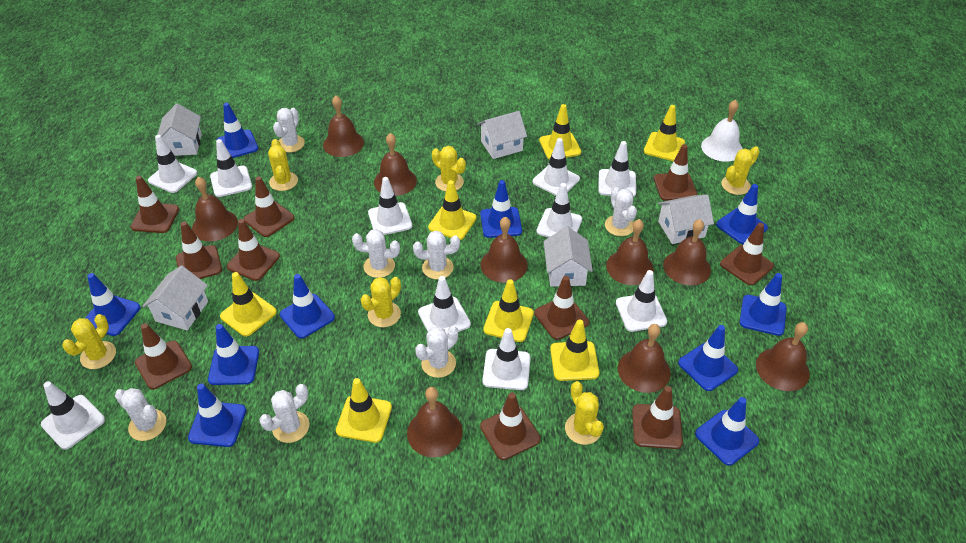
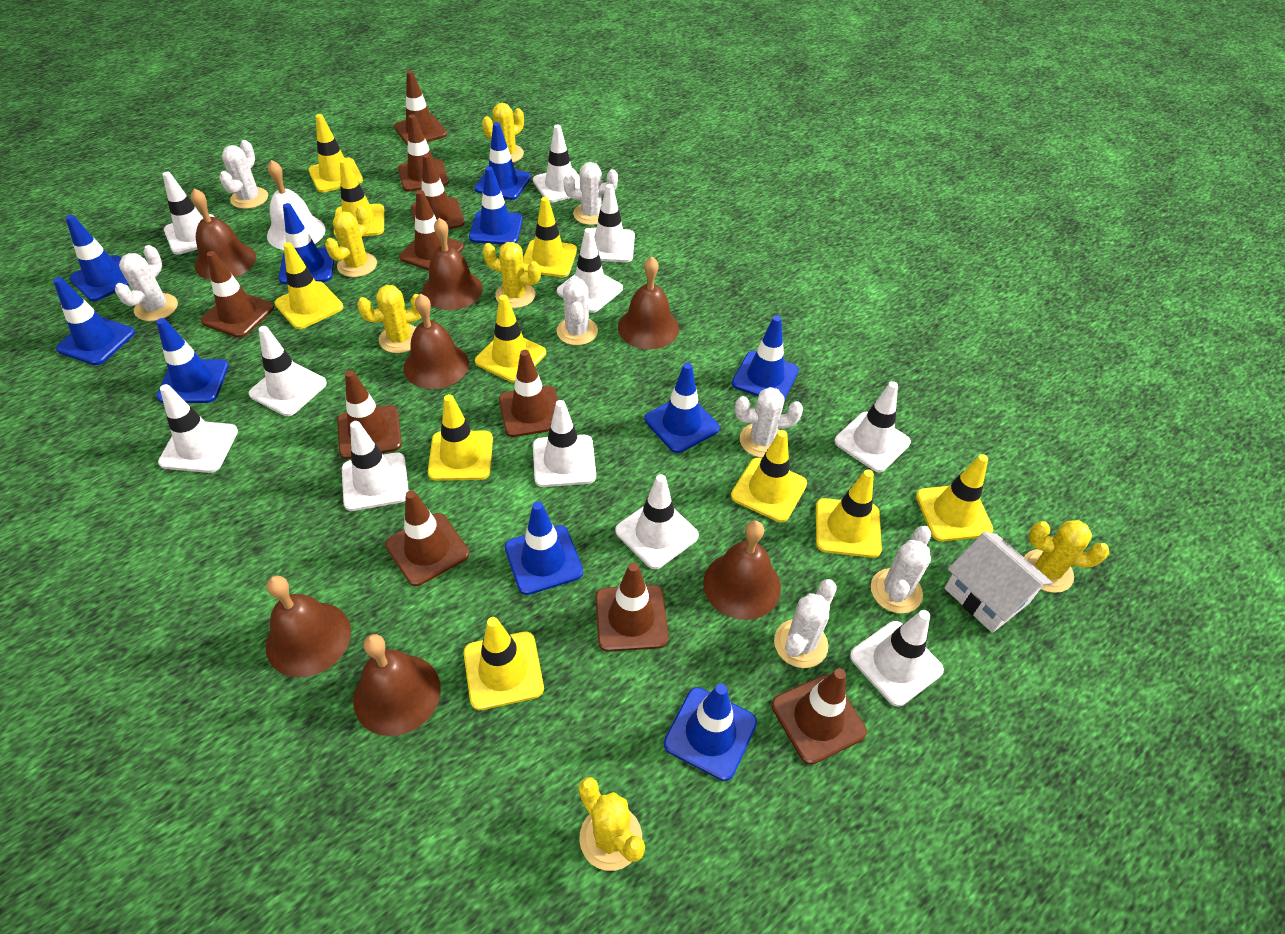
brown bell: 9 -> 7
white house: 5 -> 1
white traffic cone: 10 -> 11
yellow traffic cone: 7 -> 10

